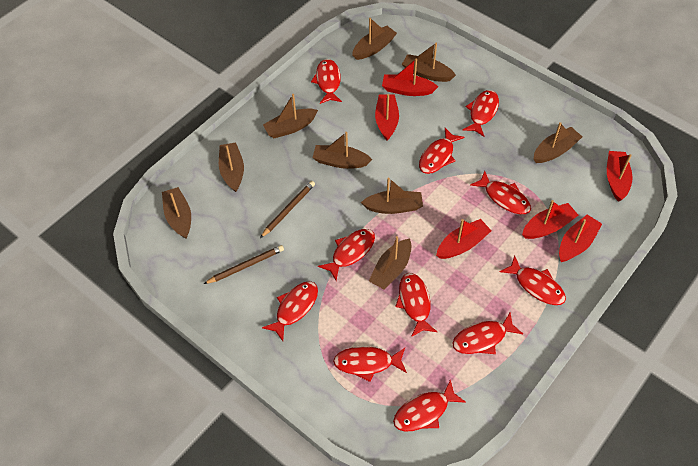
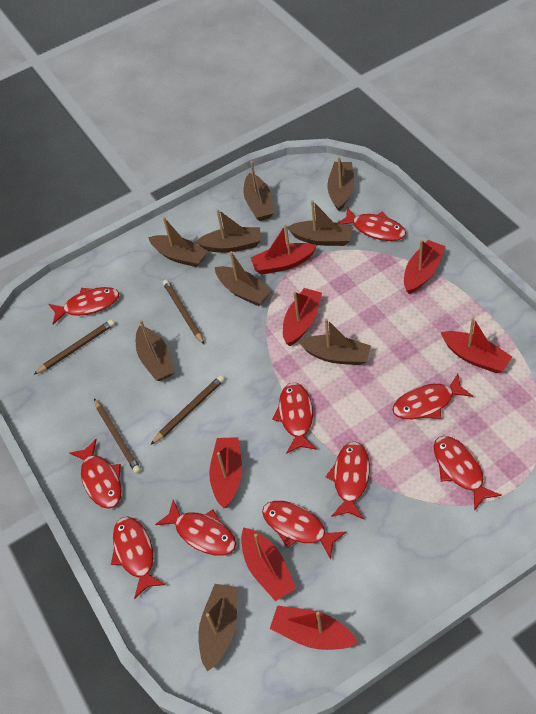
brown pencil: 2 -> 4
red boat: 6 -> 7
red fish: 11 -> 10

